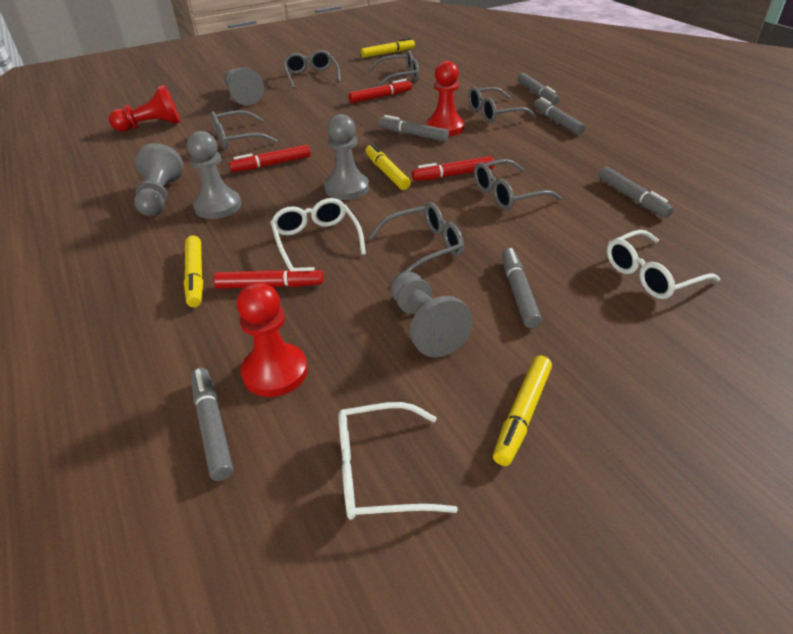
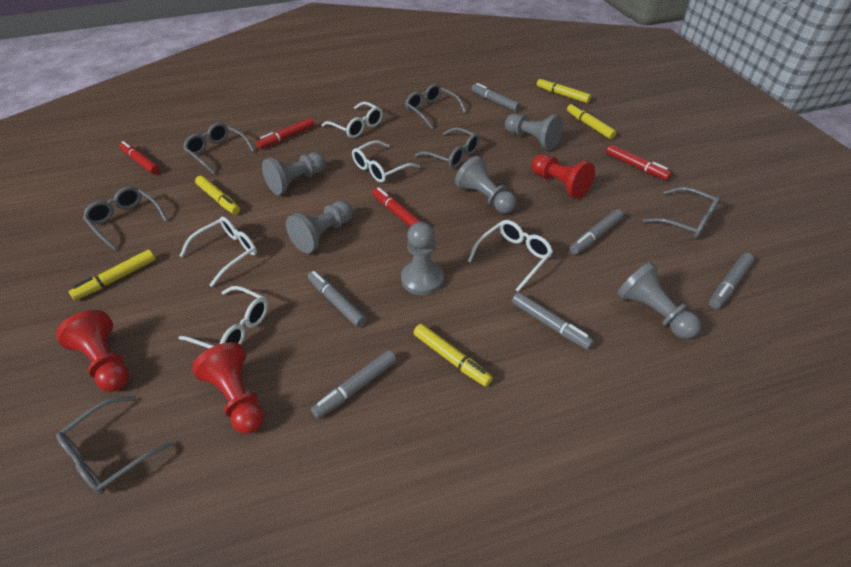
grey pawn: 5 -> 6
white glasses: 3 -> 5
yellow marker: 4 -> 5

